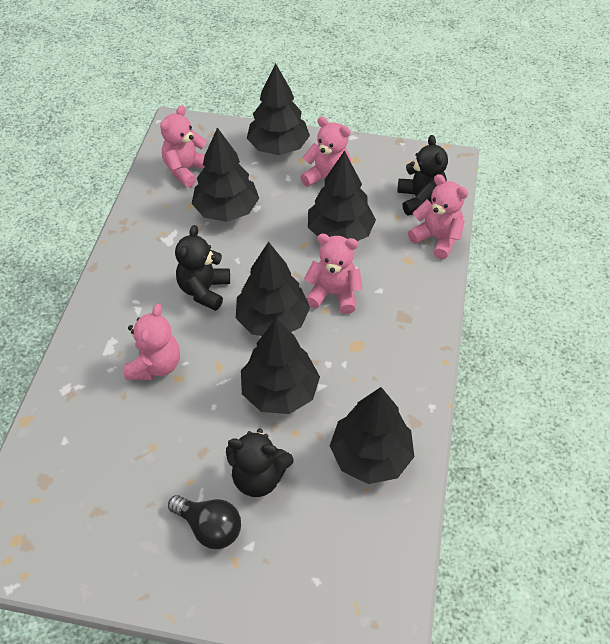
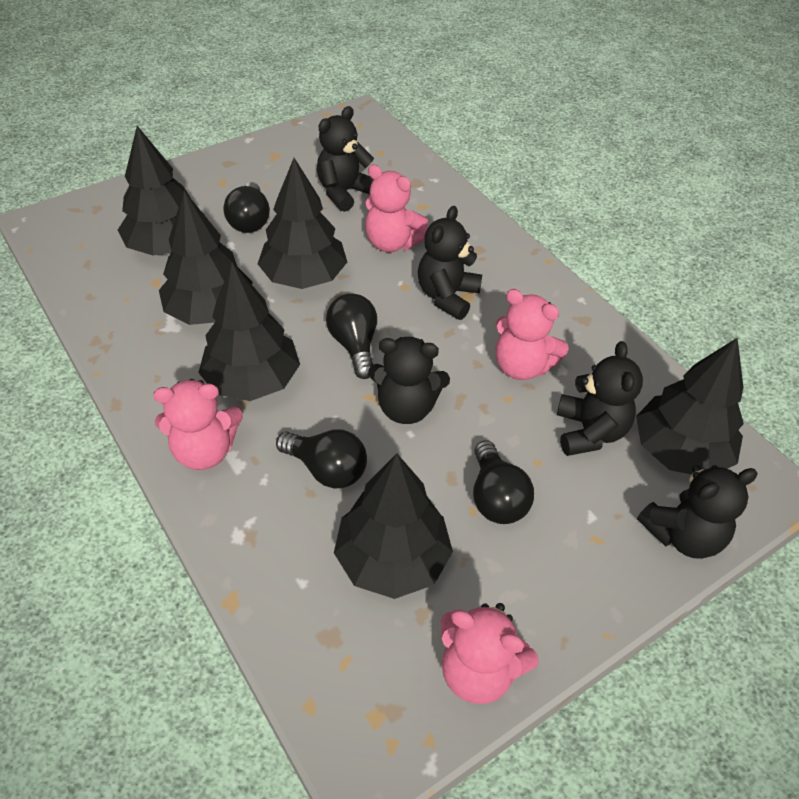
black light bulb: 1 -> 4
black teddy bear: 3 -> 5
pink teddy bear: 5 -> 4

